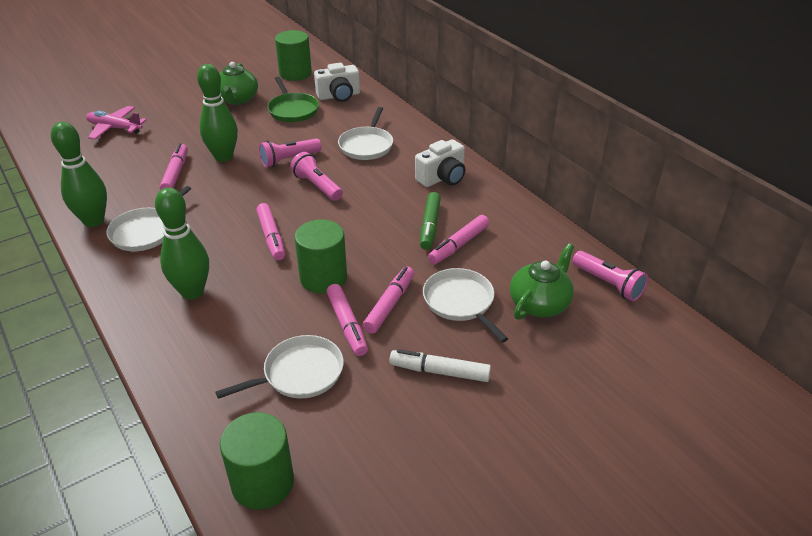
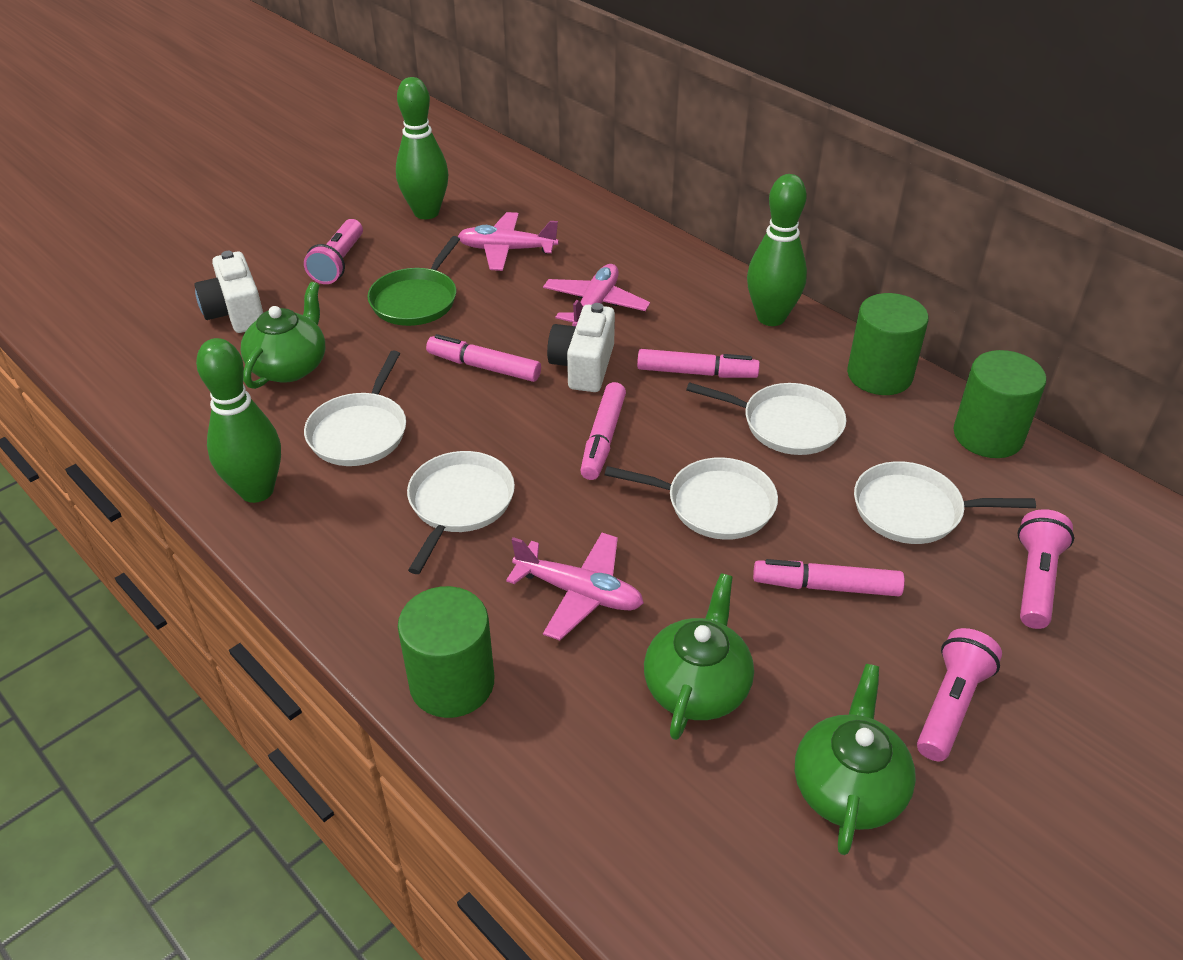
green marker: 1 -> 0
green teapot: 2 -> 3
pink marker: 5 -> 4
pink plane: 1 -> 3
white marker: 1 -> 0
white pan: 4 -> 5

